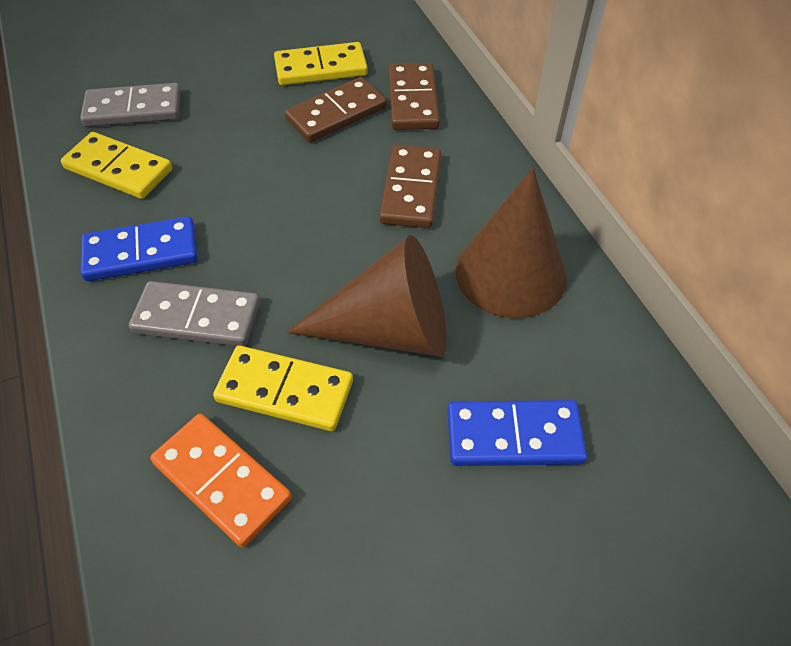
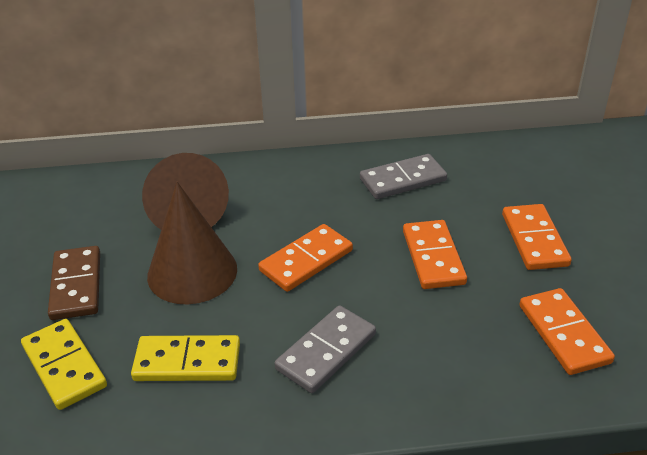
blue domino: 2 -> 0
brown domino: 3 -> 1
orange domino: 1 -> 4
yellow domino: 3 -> 2

